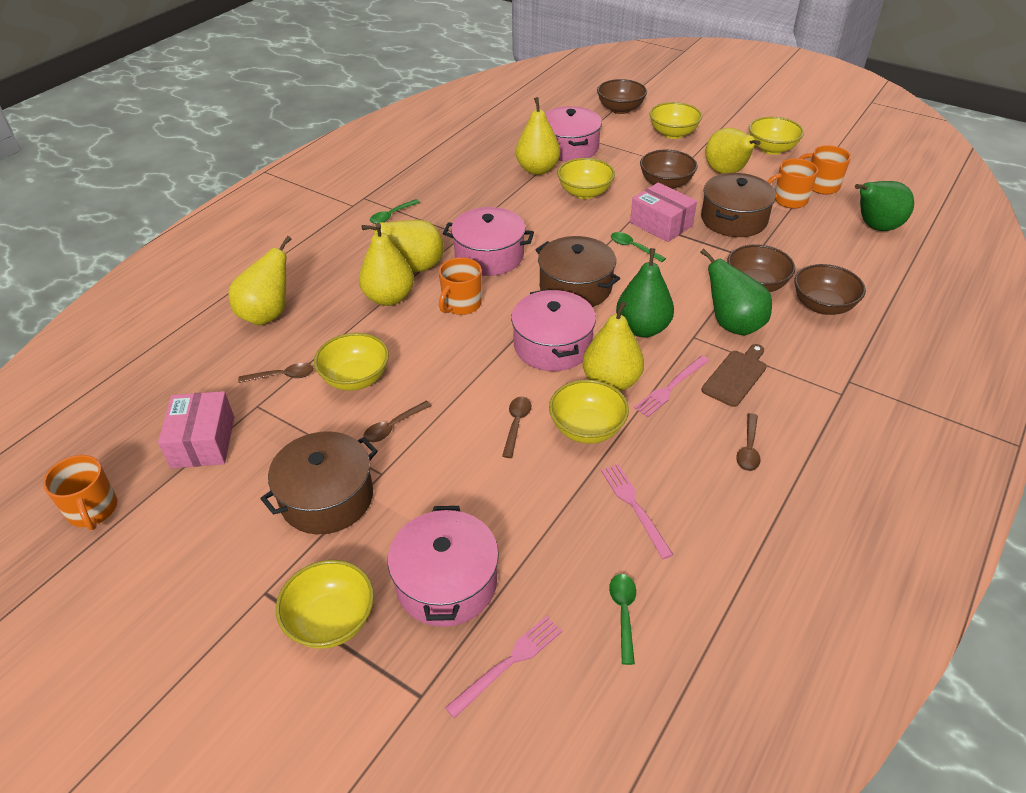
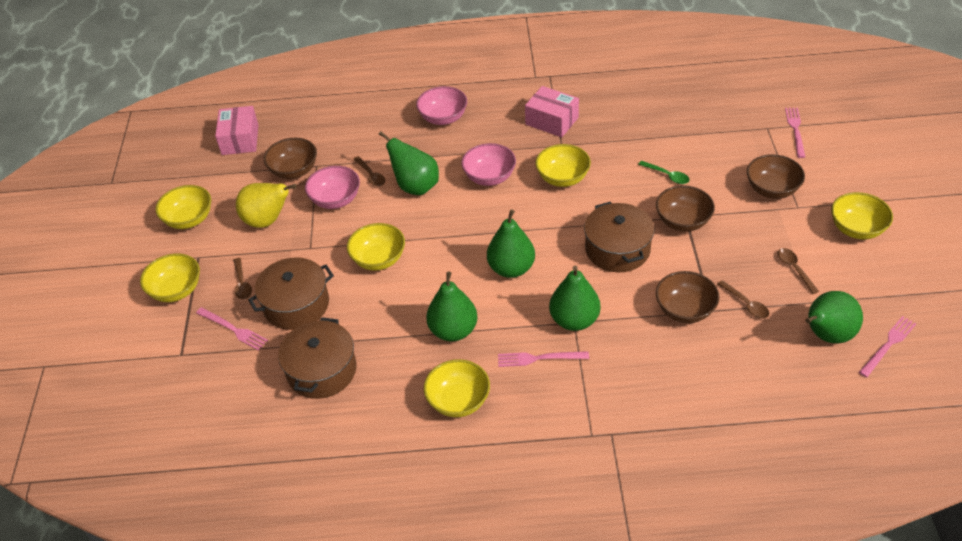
brown cutting board: 1 -> 0
green pear: 3 -> 5
green spoon: 3 -> 1
orange mug: 4 -> 0
pink bowl: 0 -> 3
pink fork: 3 -> 4
pink pot: 4 -> 0
yellow pear: 6 -> 1

